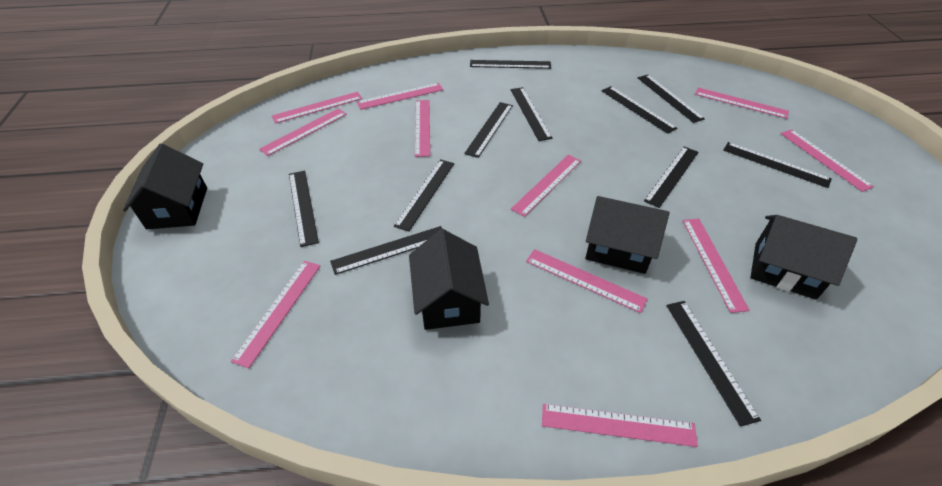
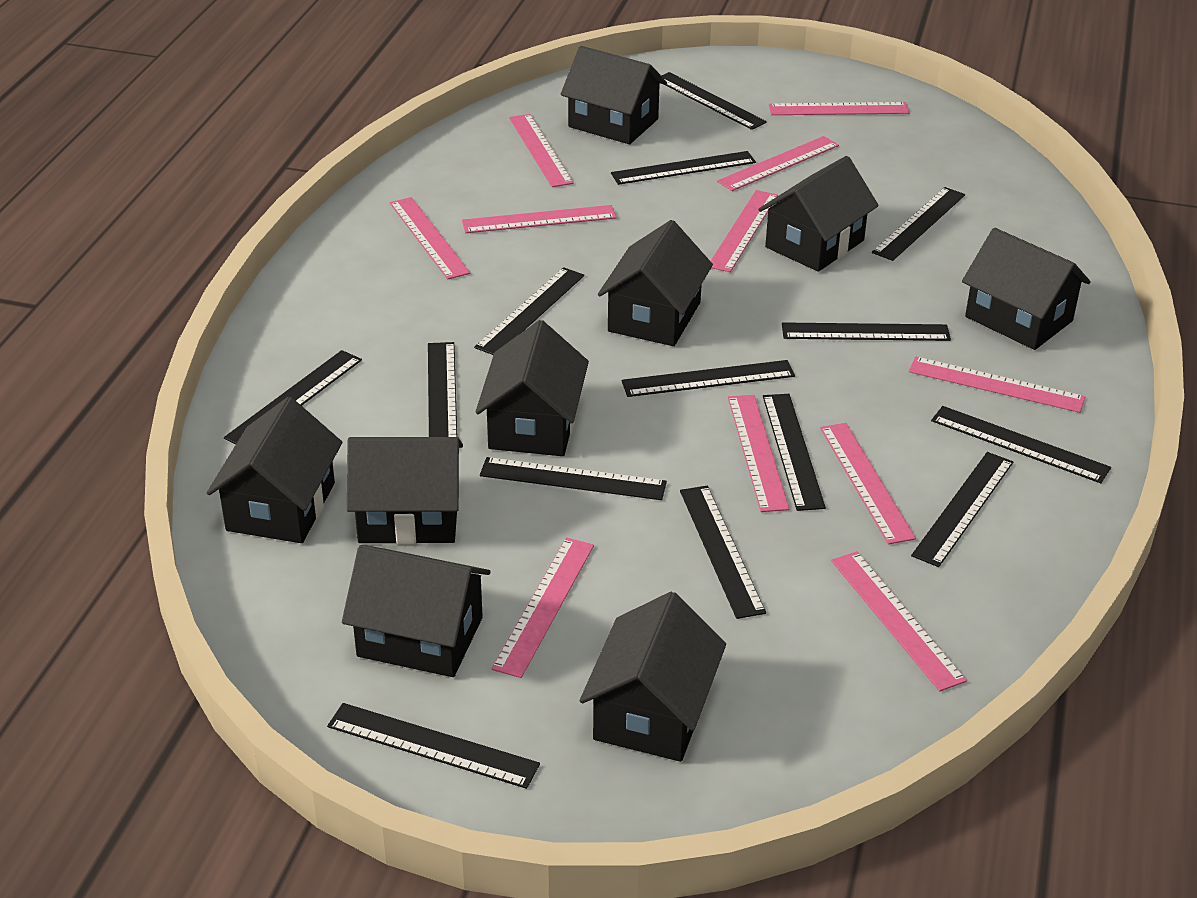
black house: 4 -> 9
black ruler: 11 -> 14

